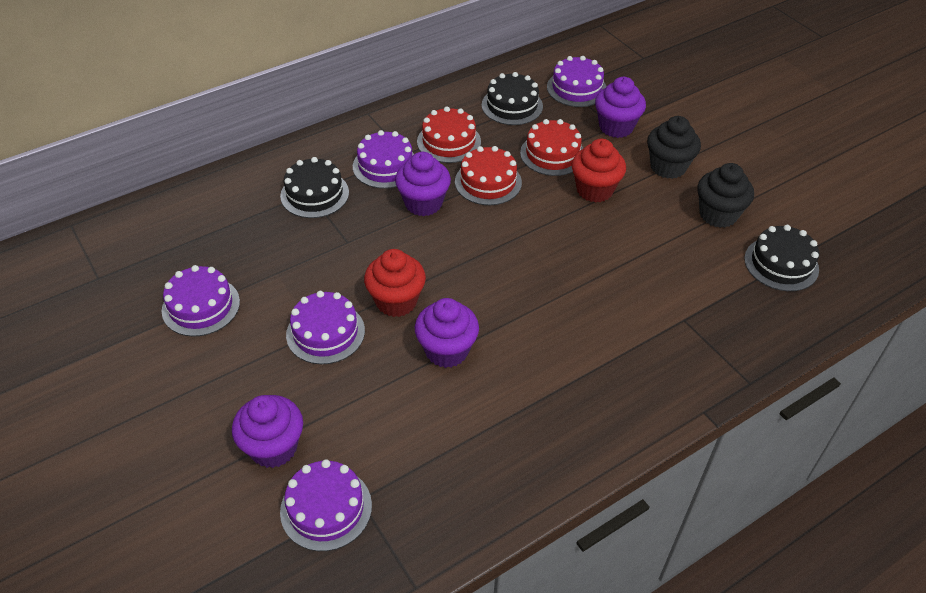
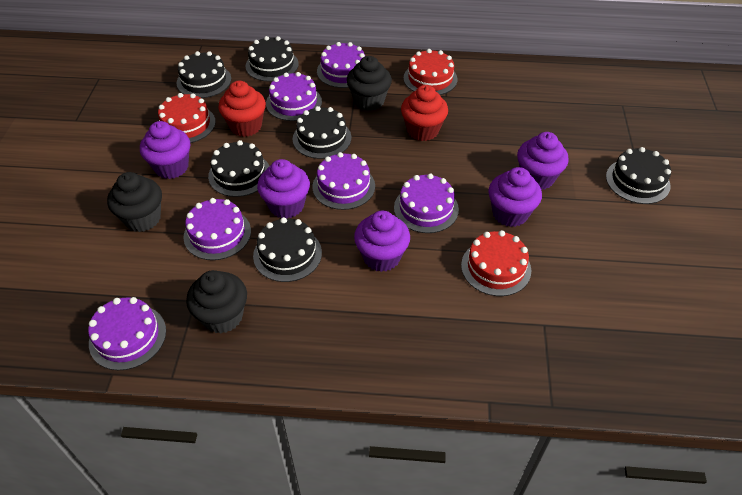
black cake: 3 -> 6
black cupcake: 2 -> 3
purple cake: 5 -> 6
purple cupcake: 4 -> 5

